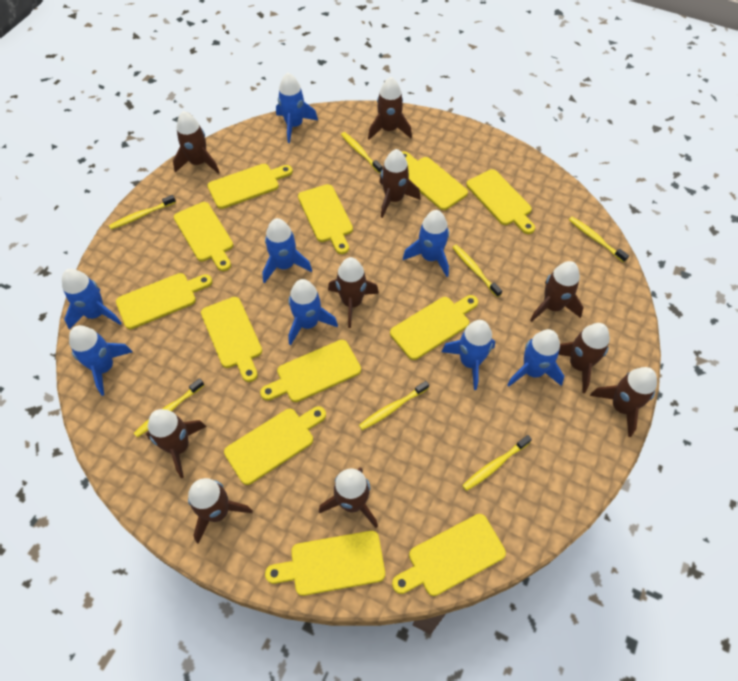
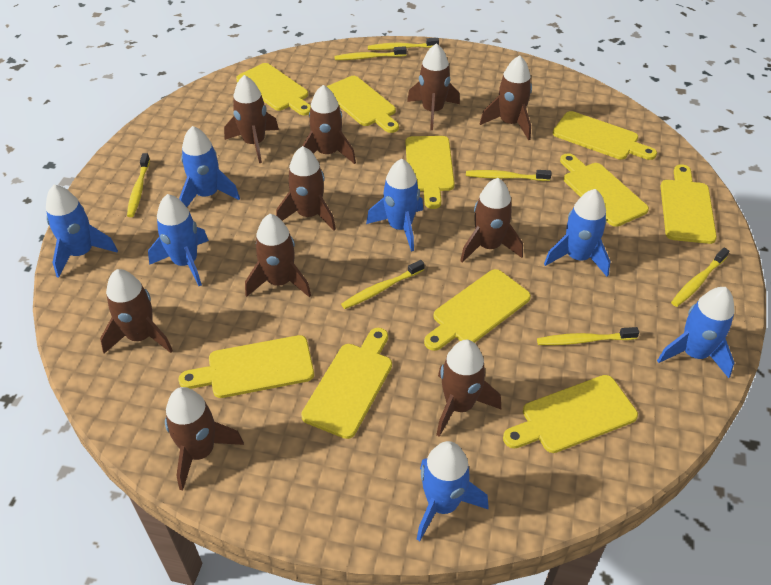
blue rocket: 8 -> 7
yellow cutting board: 12 -> 10

